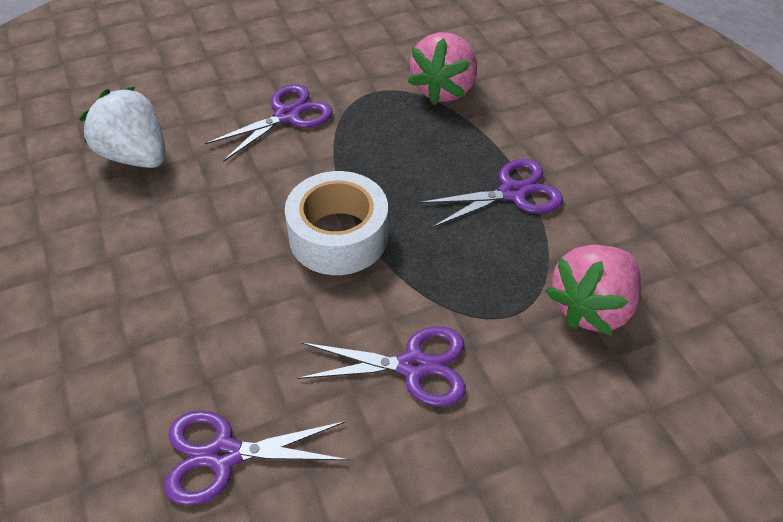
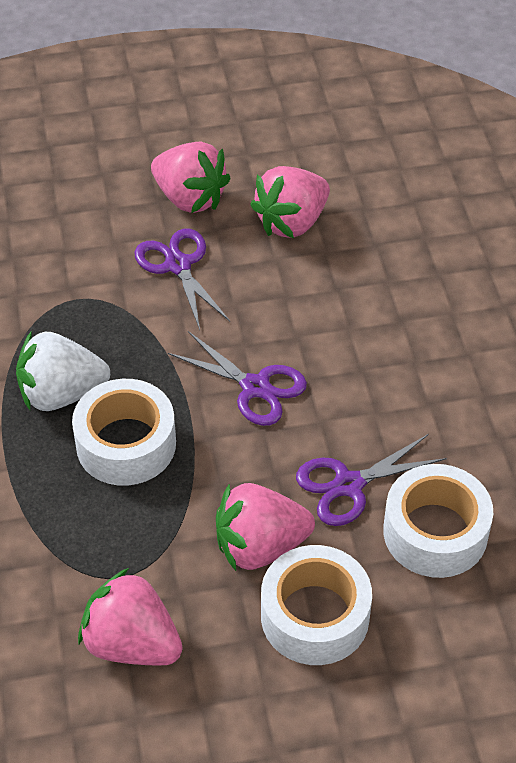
pink strawberry: 2 -> 4
purple scissors: 4 -> 3
white tape: 1 -> 3

